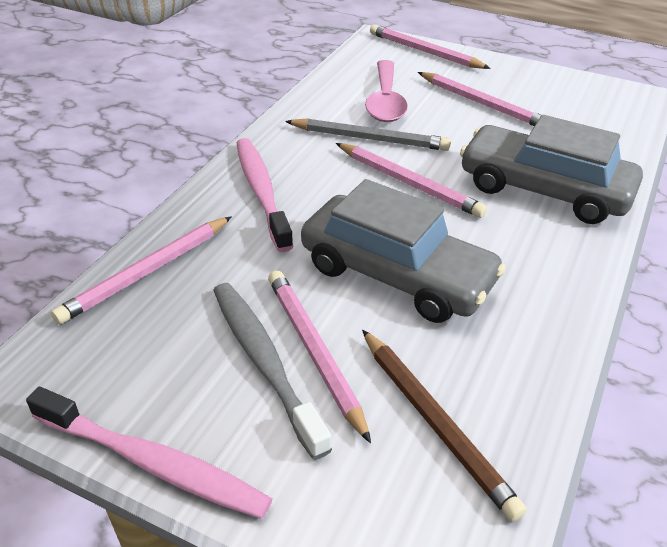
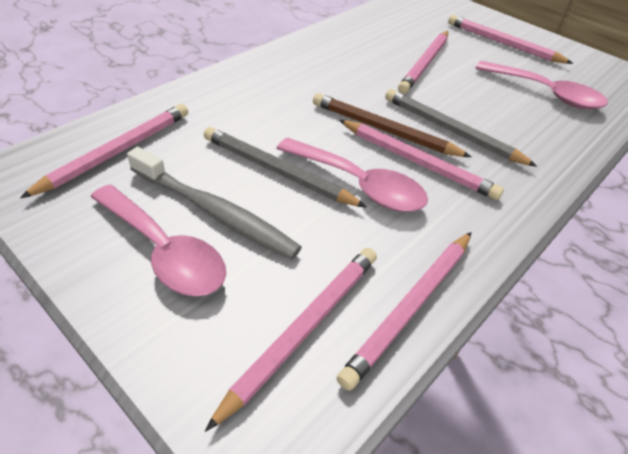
grey car: 2 -> 0
grey pencil: 1 -> 2
pink pencil: 5 -> 6
pink spoon: 1 -> 3
pink toothbrush: 2 -> 0

